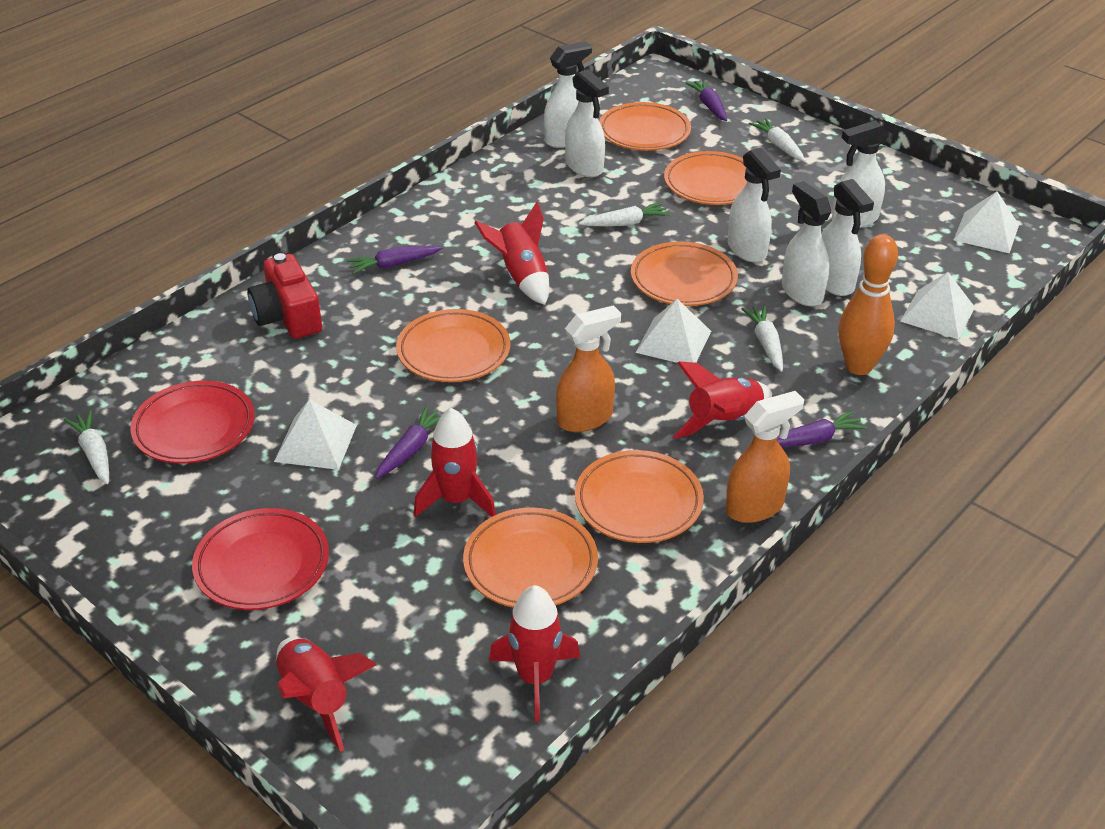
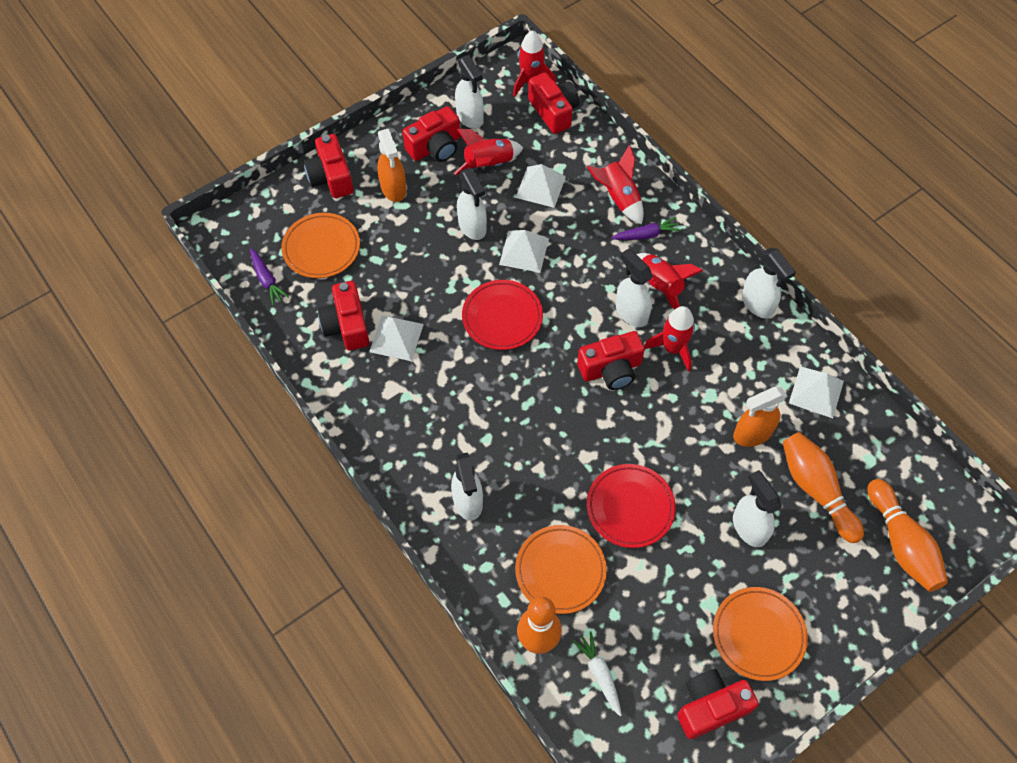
orange bowling pin: 1 -> 3
orange plate: 6 -> 3
purple carrot: 4 -> 2
red camera: 1 -> 6
white carrot: 4 -> 1

